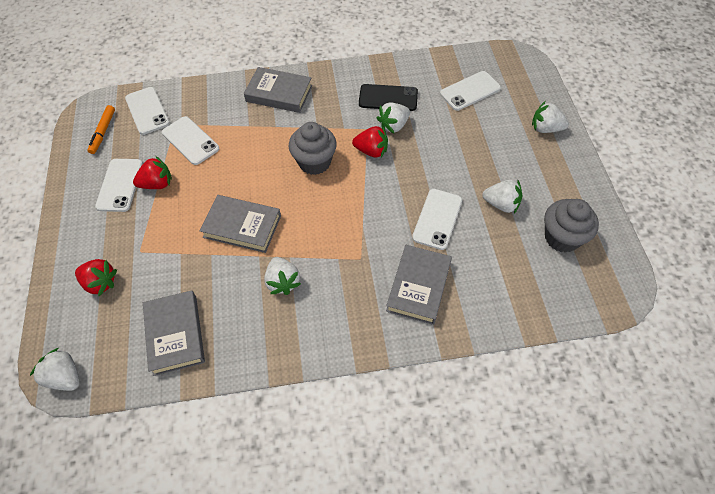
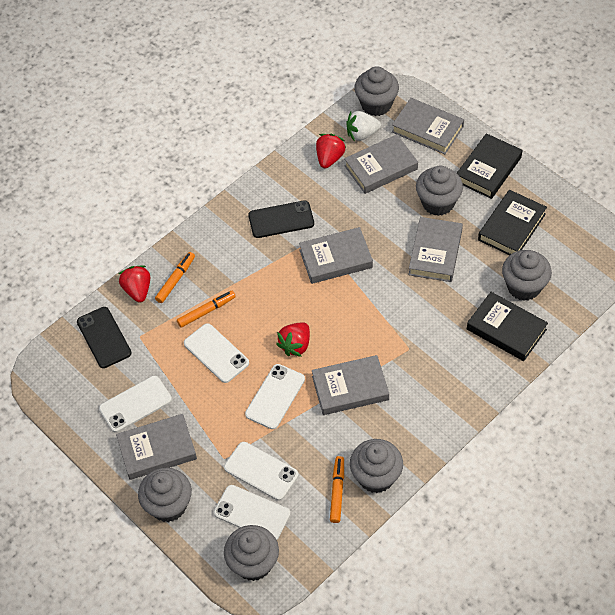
black book: 0 -> 3
black phone: 1 -> 2
grey book: 4 -> 6
grey cupcake: 2 -> 6
orange marker: 1 -> 3
white strawberry: 5 -> 1

